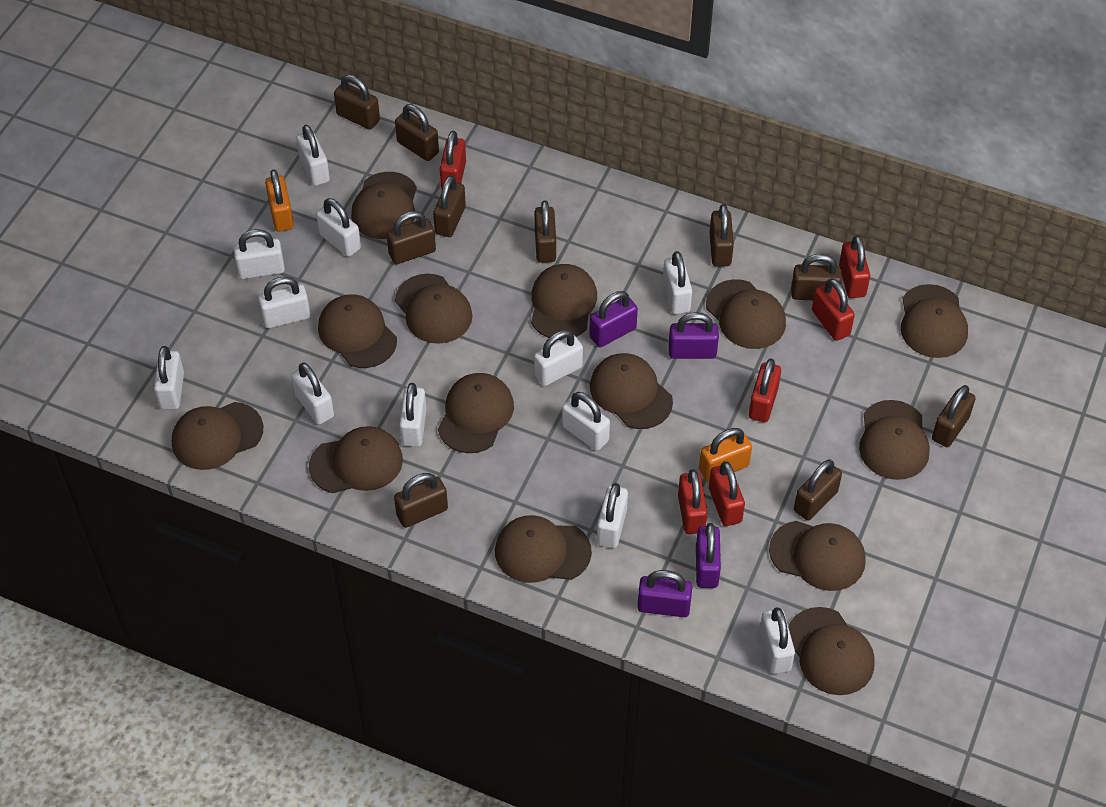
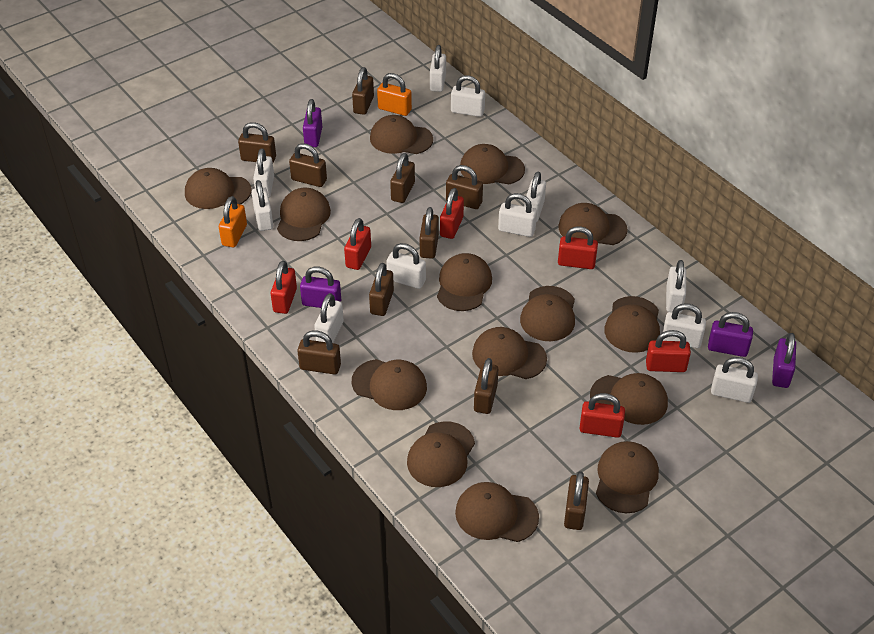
white padlock: 12 -> 11

